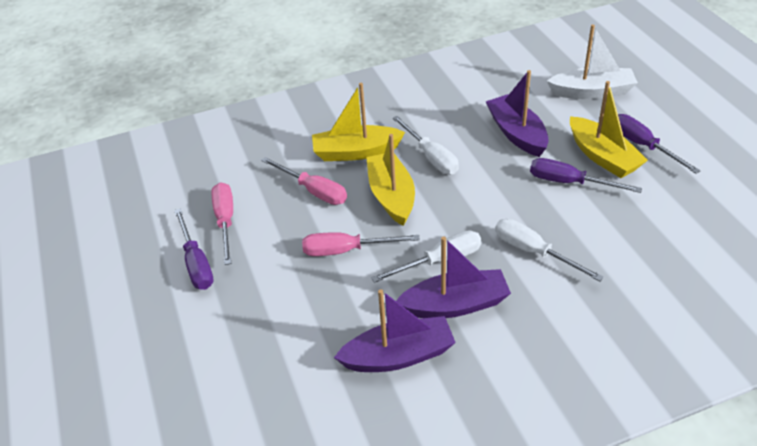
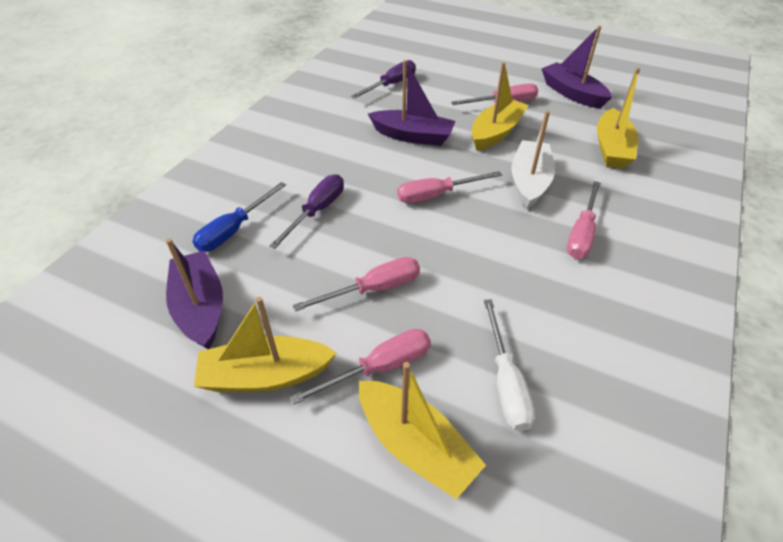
blue screwdriver: 0 -> 1
pink screwdriver: 3 -> 5
purple screwdriver: 3 -> 2
white screwdriver: 3 -> 1
yellow boat: 3 -> 4

